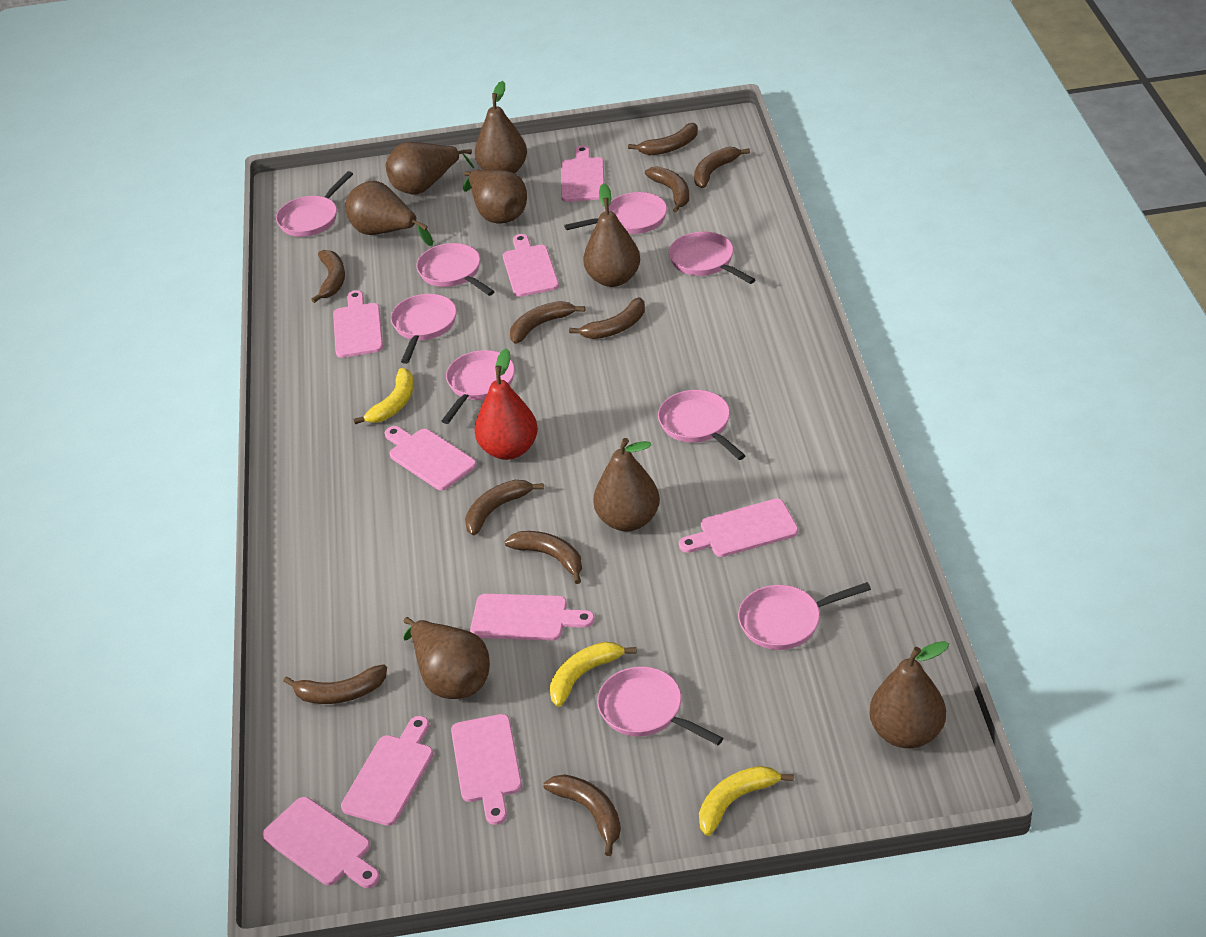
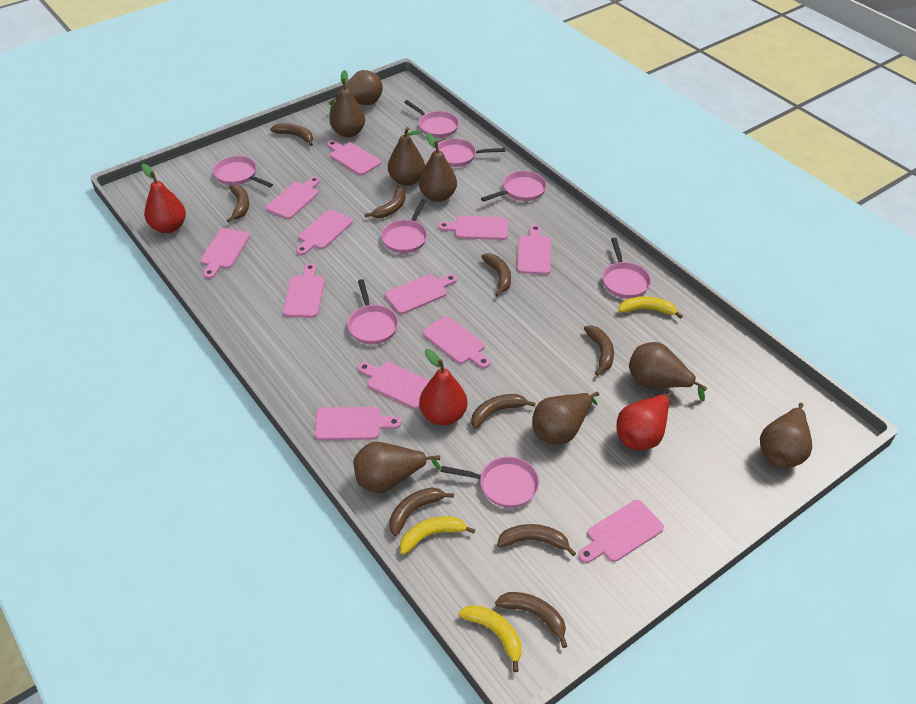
brown banana: 10 -> 9
pink cutting board: 9 -> 12
pink pan: 9 -> 8
red pear: 1 -> 3

